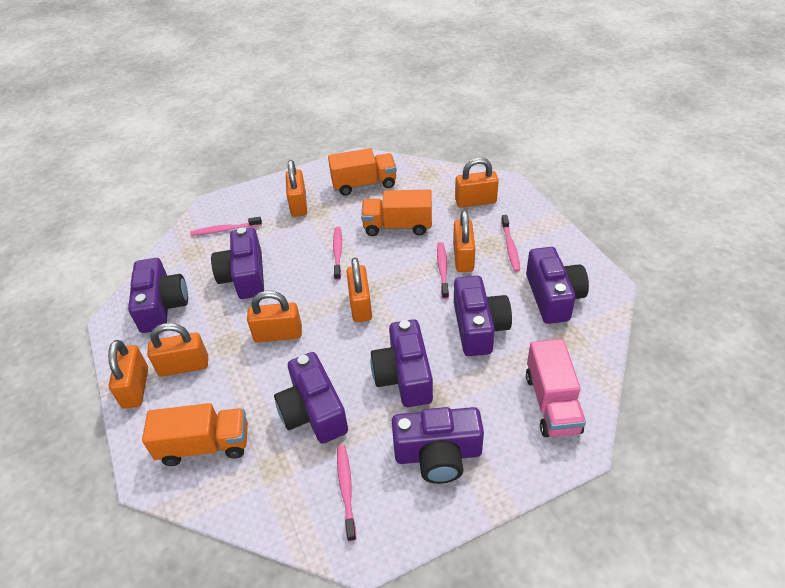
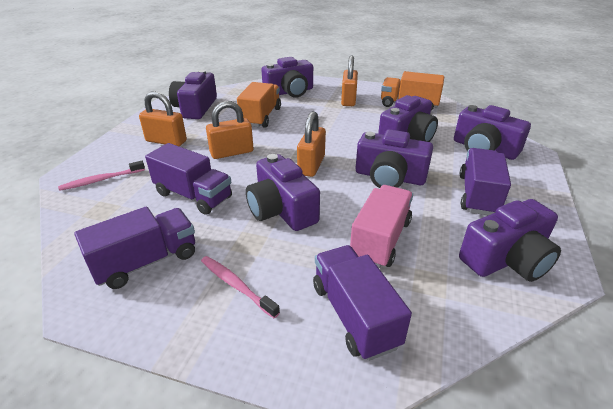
orange padlock: 7 -> 4
orange truck: 3 -> 2
pink toothbrush: 5 -> 2
purple truck: 0 -> 4

